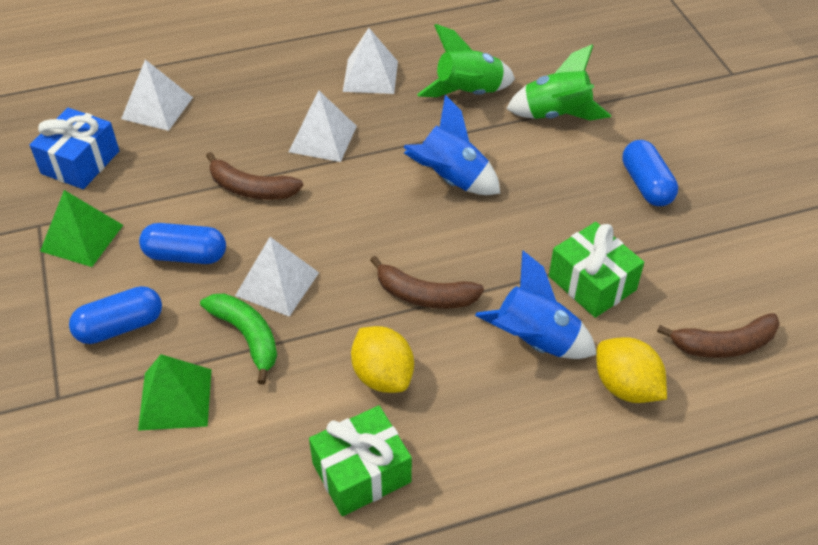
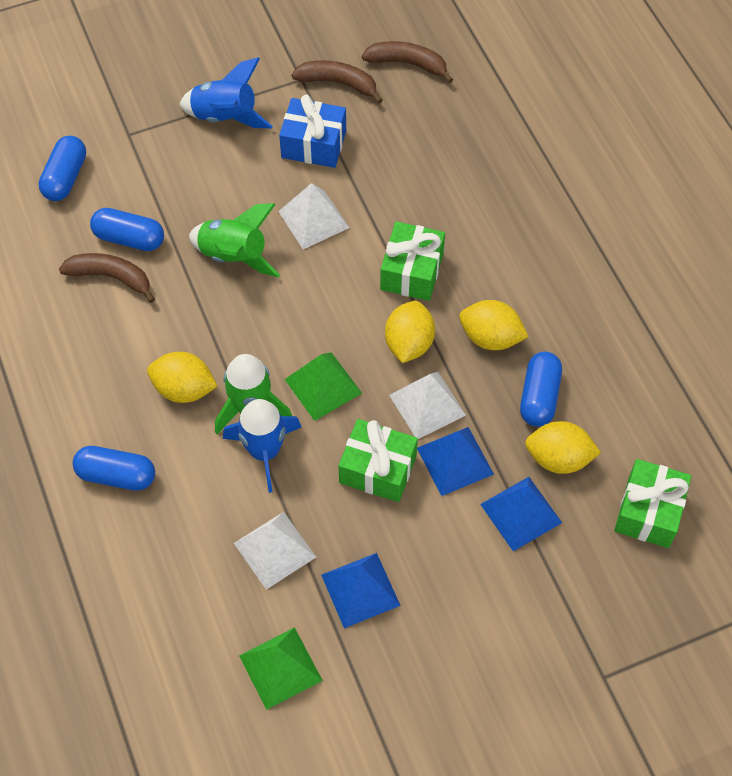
blue capsule: 3 -> 4
blue pyramid: 0 -> 3
green banana: 1 -> 0
green gift: 2 -> 3
white pyramid: 4 -> 3
yellow lemon: 2 -> 4

